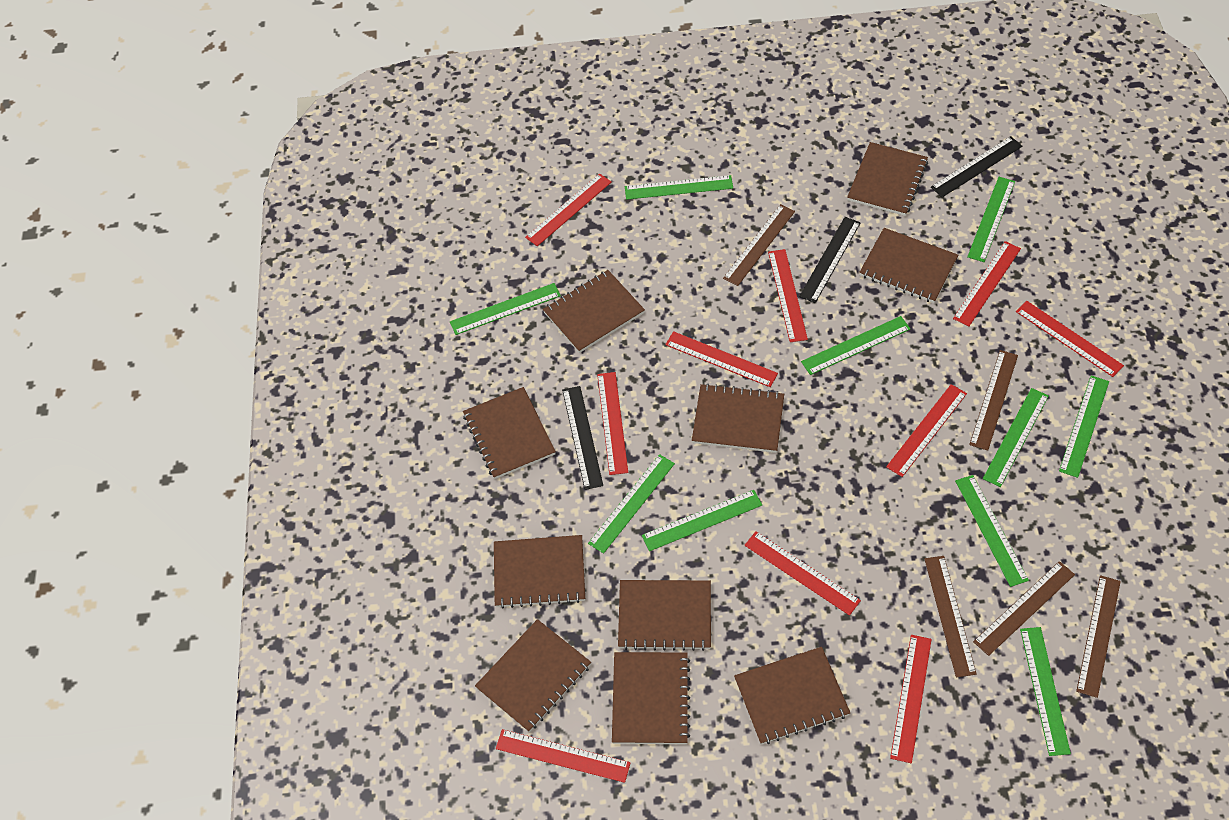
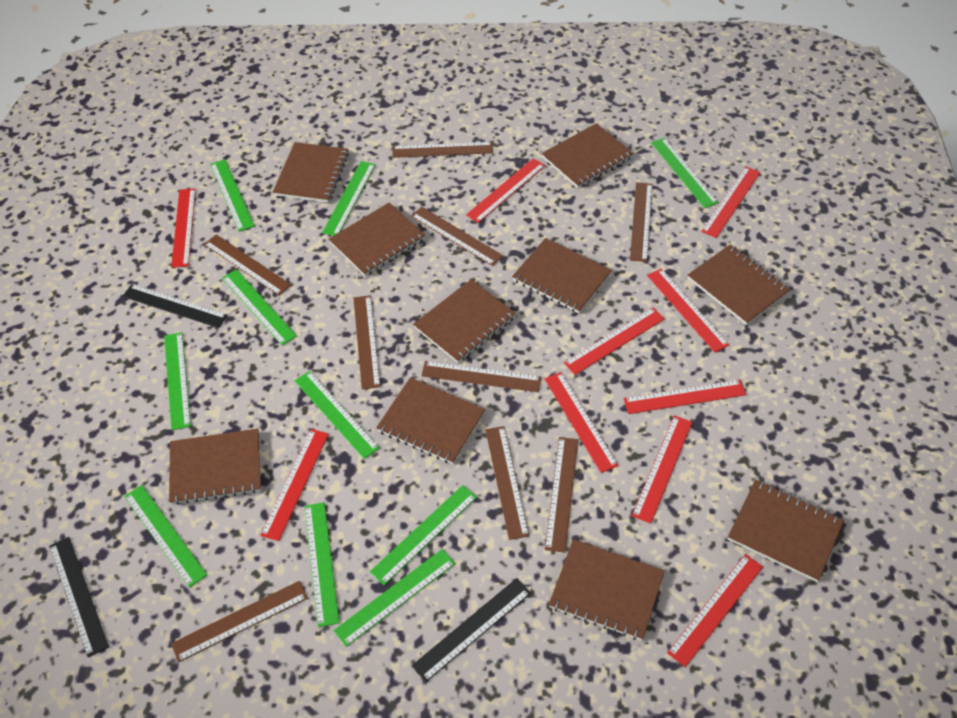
brown ruler: 5 -> 9

